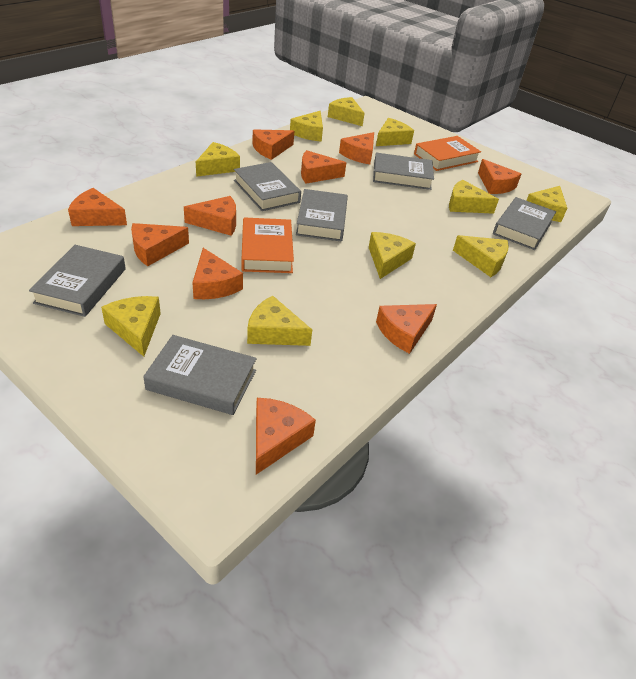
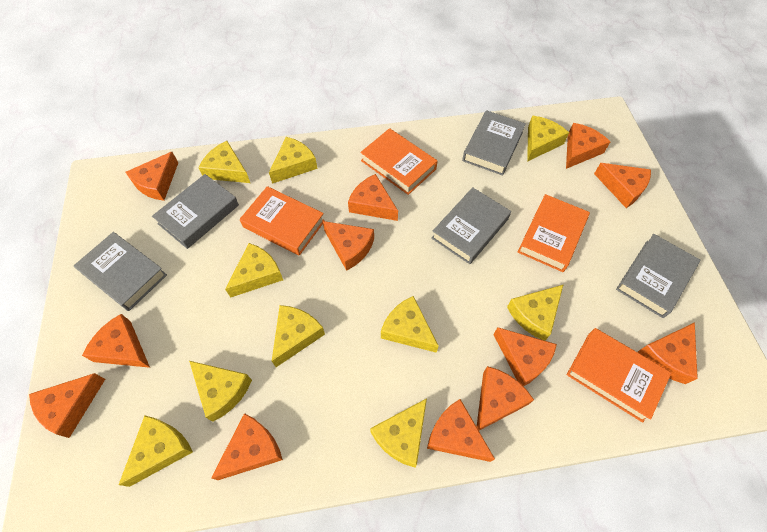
grey book: 6 -> 5
orange book: 2 -> 4
orange cheese: 10 -> 12

